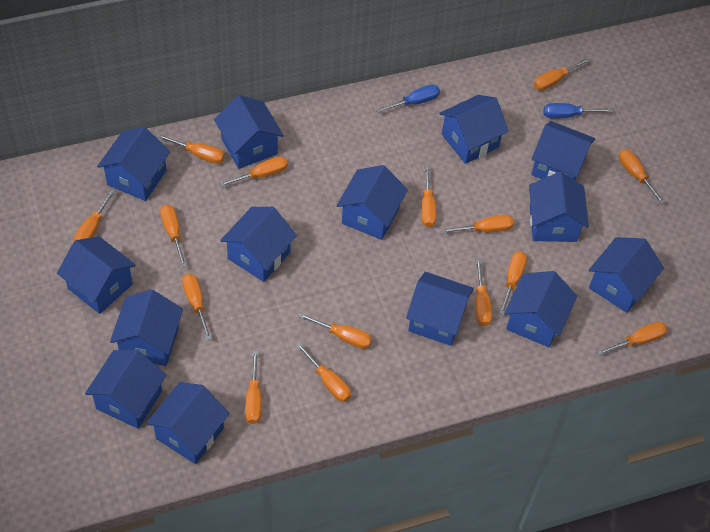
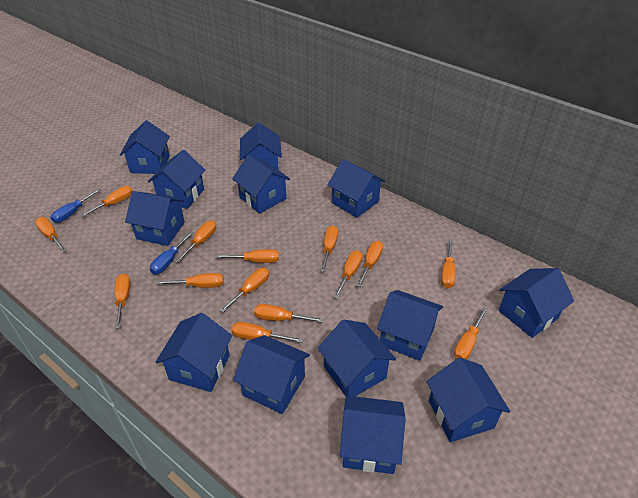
blue house: 14 -> 13
orange screwdriver: 15 -> 14

